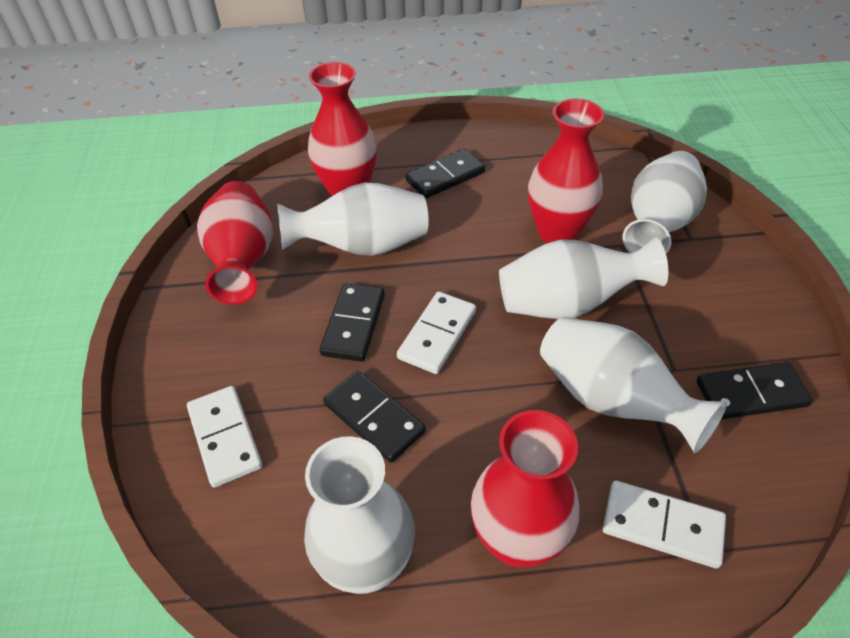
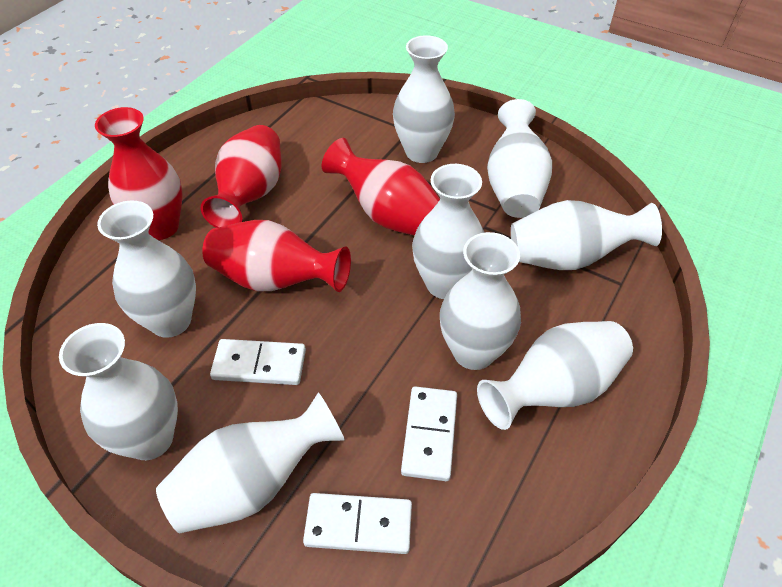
black domino: 4 -> 0
white vase: 5 -> 9

